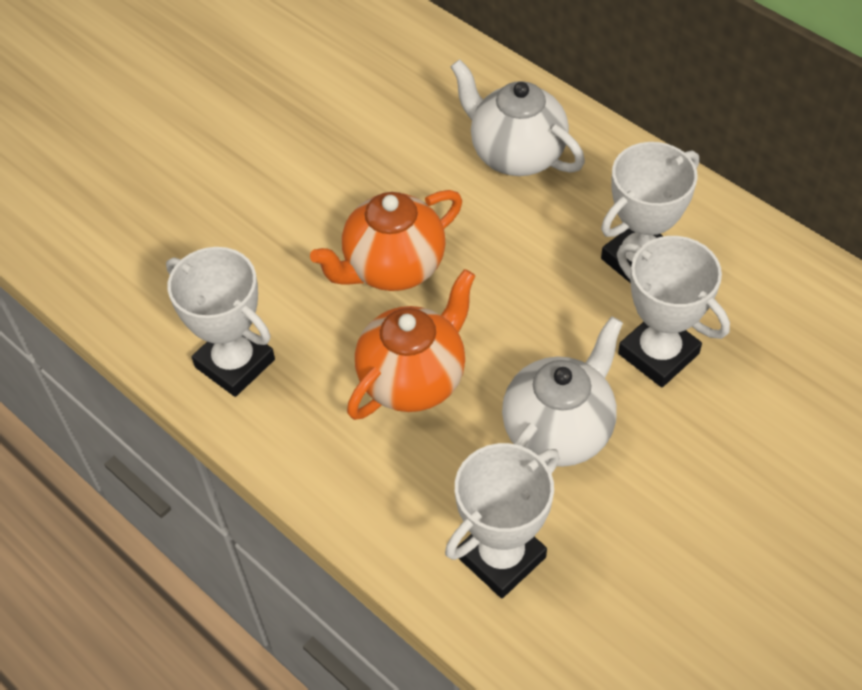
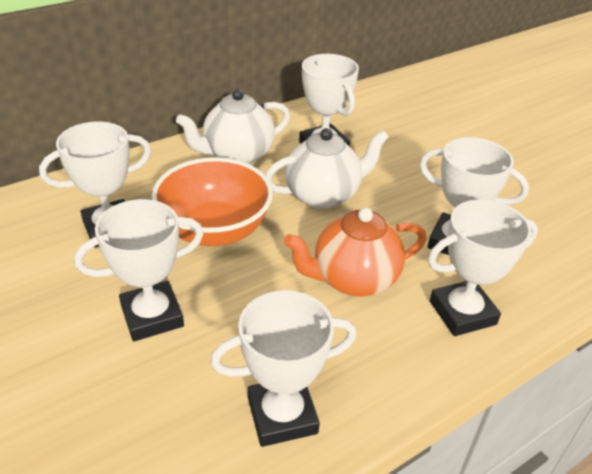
orange bowl: 0 -> 1
orange teapot: 2 -> 1
white trophy: 4 -> 6

